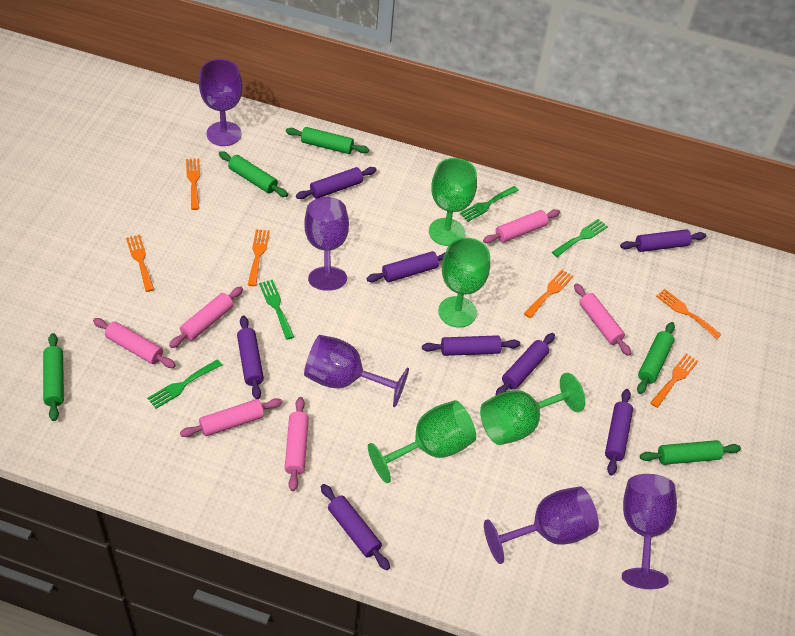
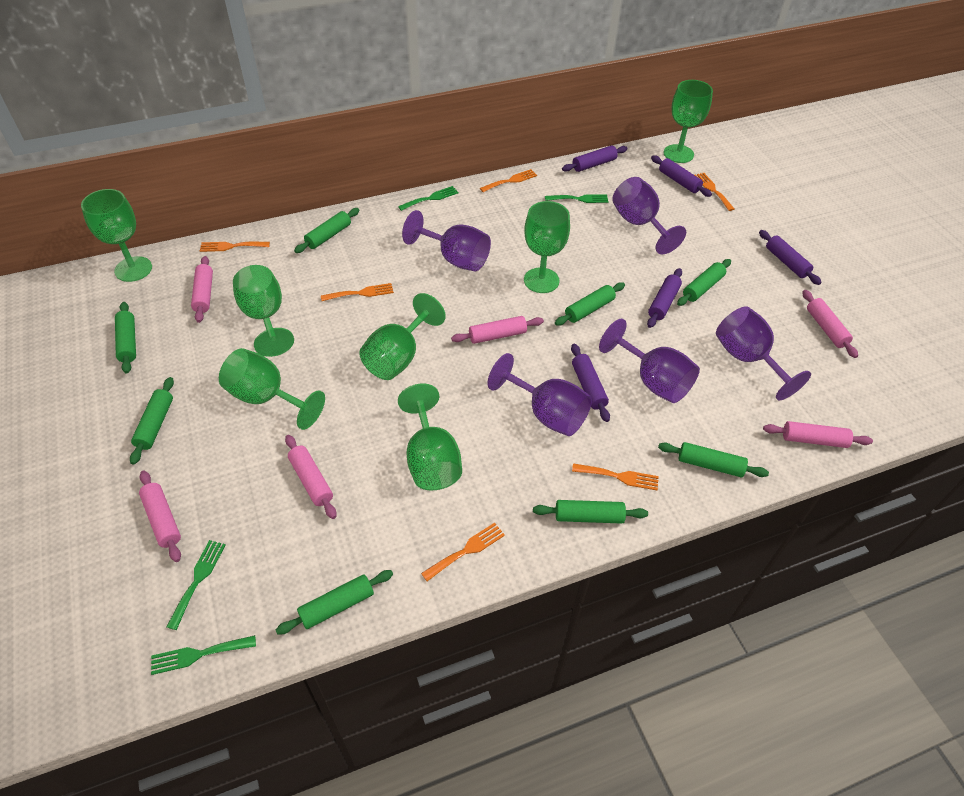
green goblet: 4 -> 7
green rolling pin: 5 -> 8
purple rolling pin: 8 -> 5

